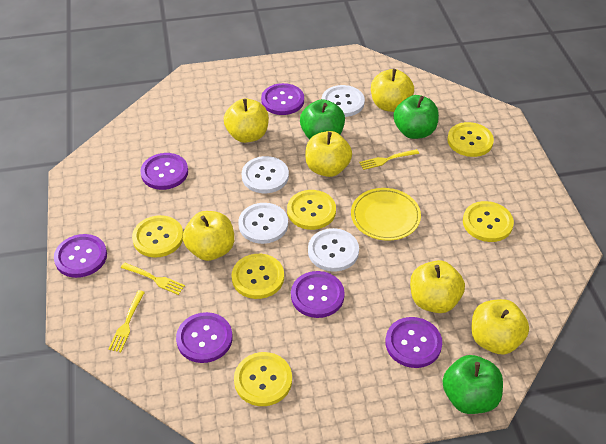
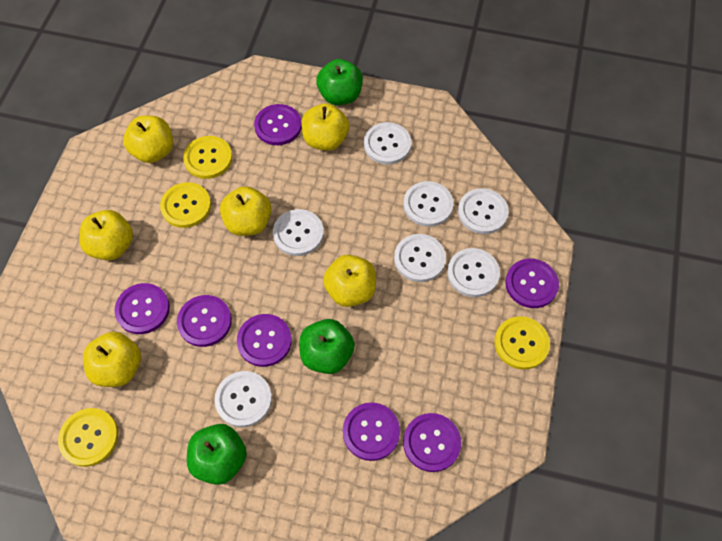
purple button: 6 -> 7
white button: 4 -> 7
yellow button: 6 -> 4
yellow fork: 3 -> 0
yellow plate: 1 -> 0

